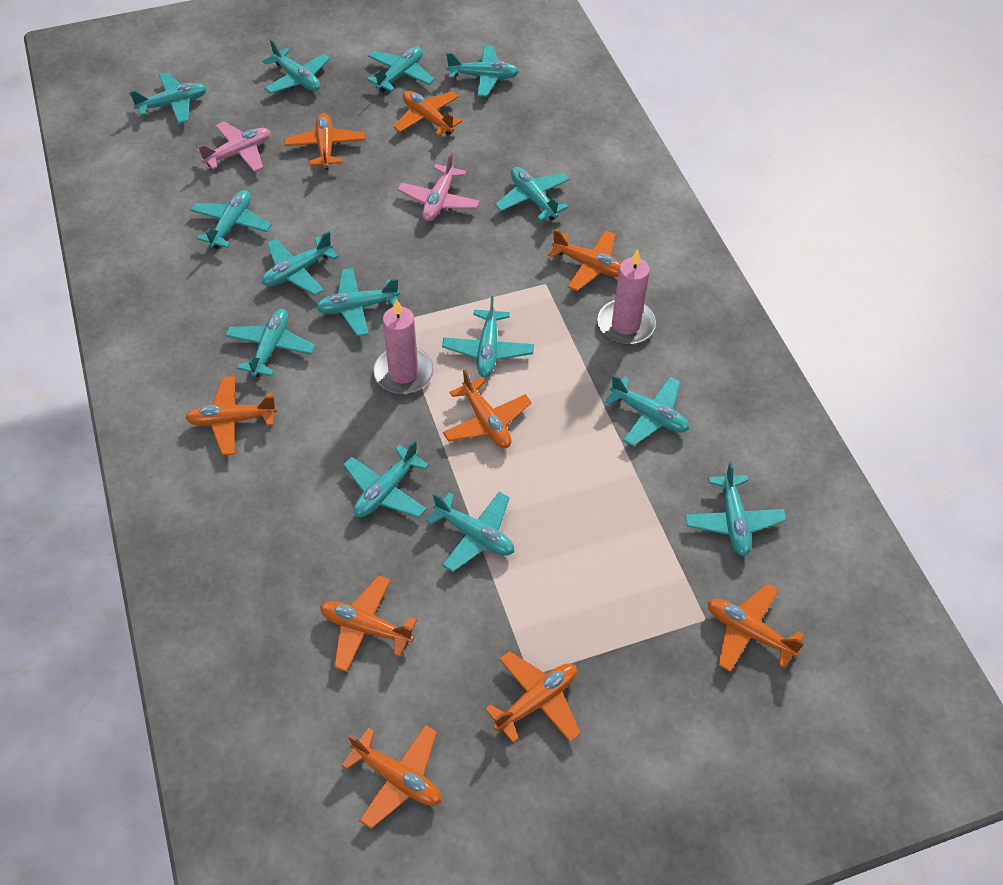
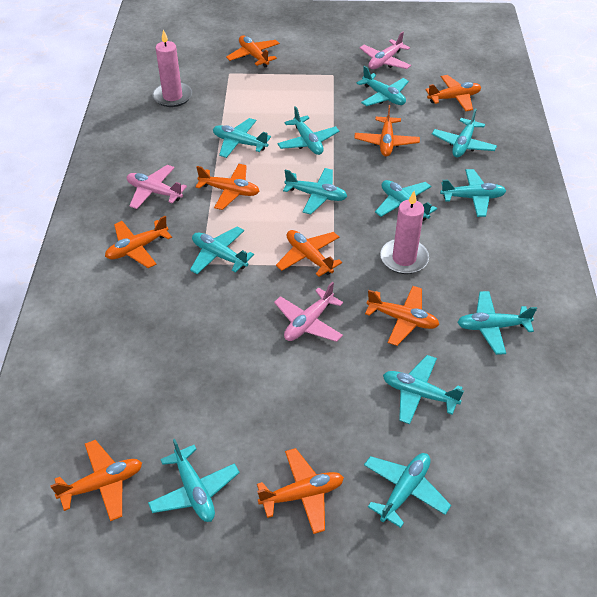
pink plane: 2 -> 3
turquoise plane: 14 -> 12

